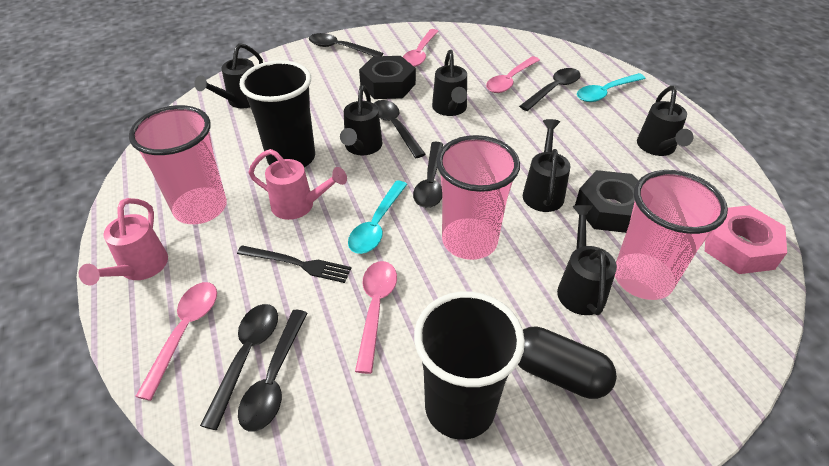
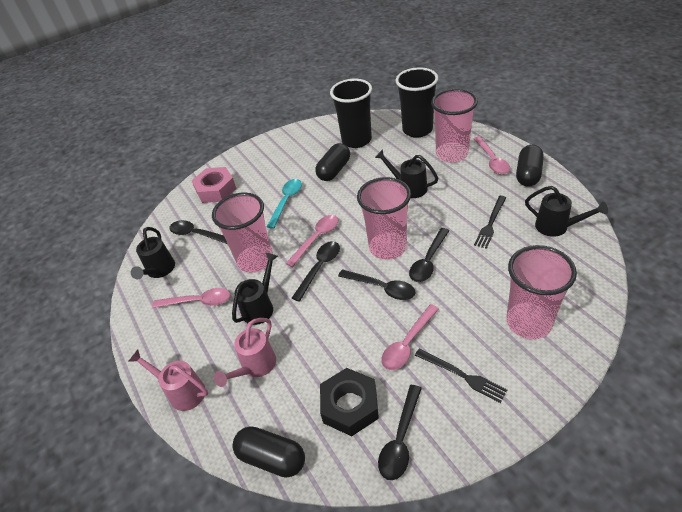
black capsule: 1 -> 3
black fork: 1 -> 2
black nut: 2 -> 1
black spoon: 6 -> 5
black watering can: 6 -> 4
pink cup: 3 -> 4
turquoise spoon: 2 -> 1

